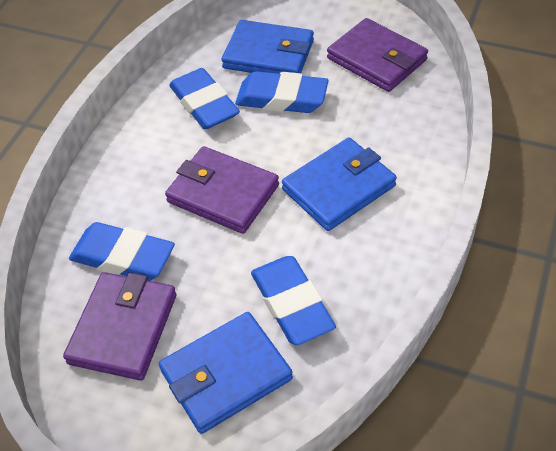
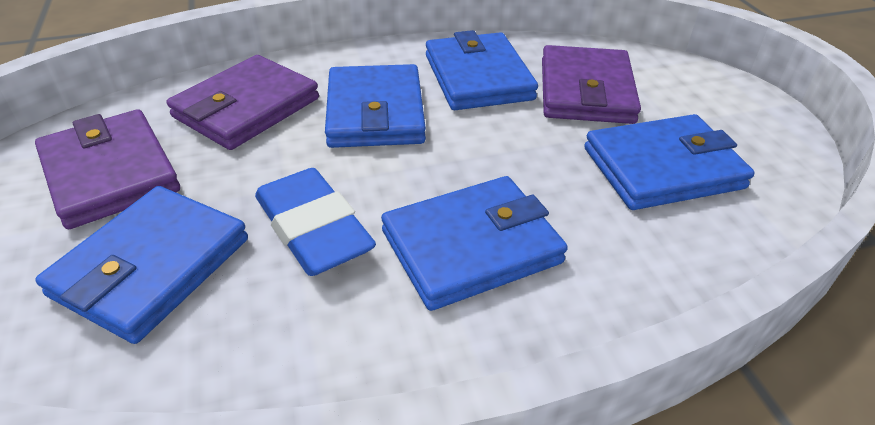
blue eraser: 4 -> 1
blue wallet: 3 -> 5

